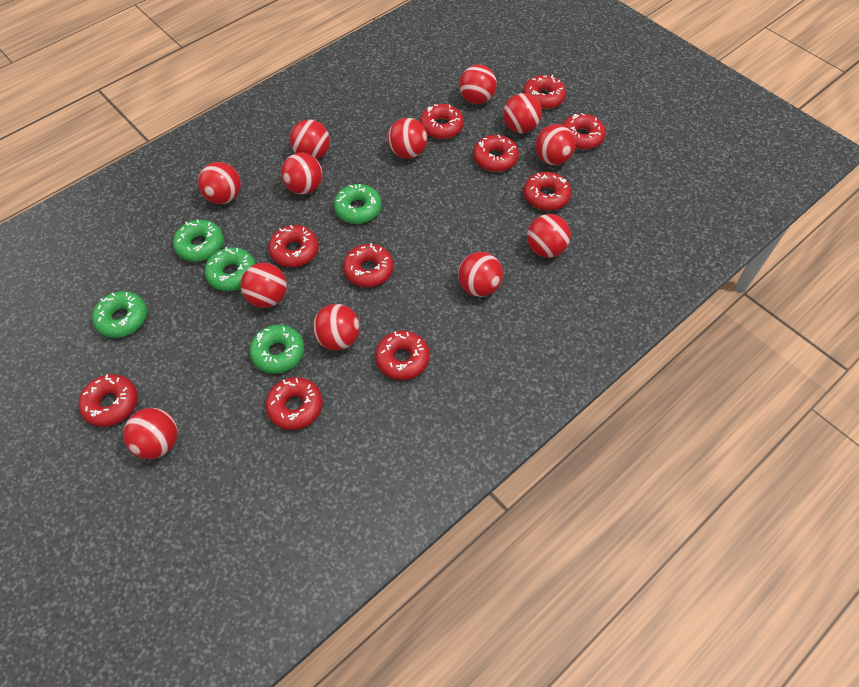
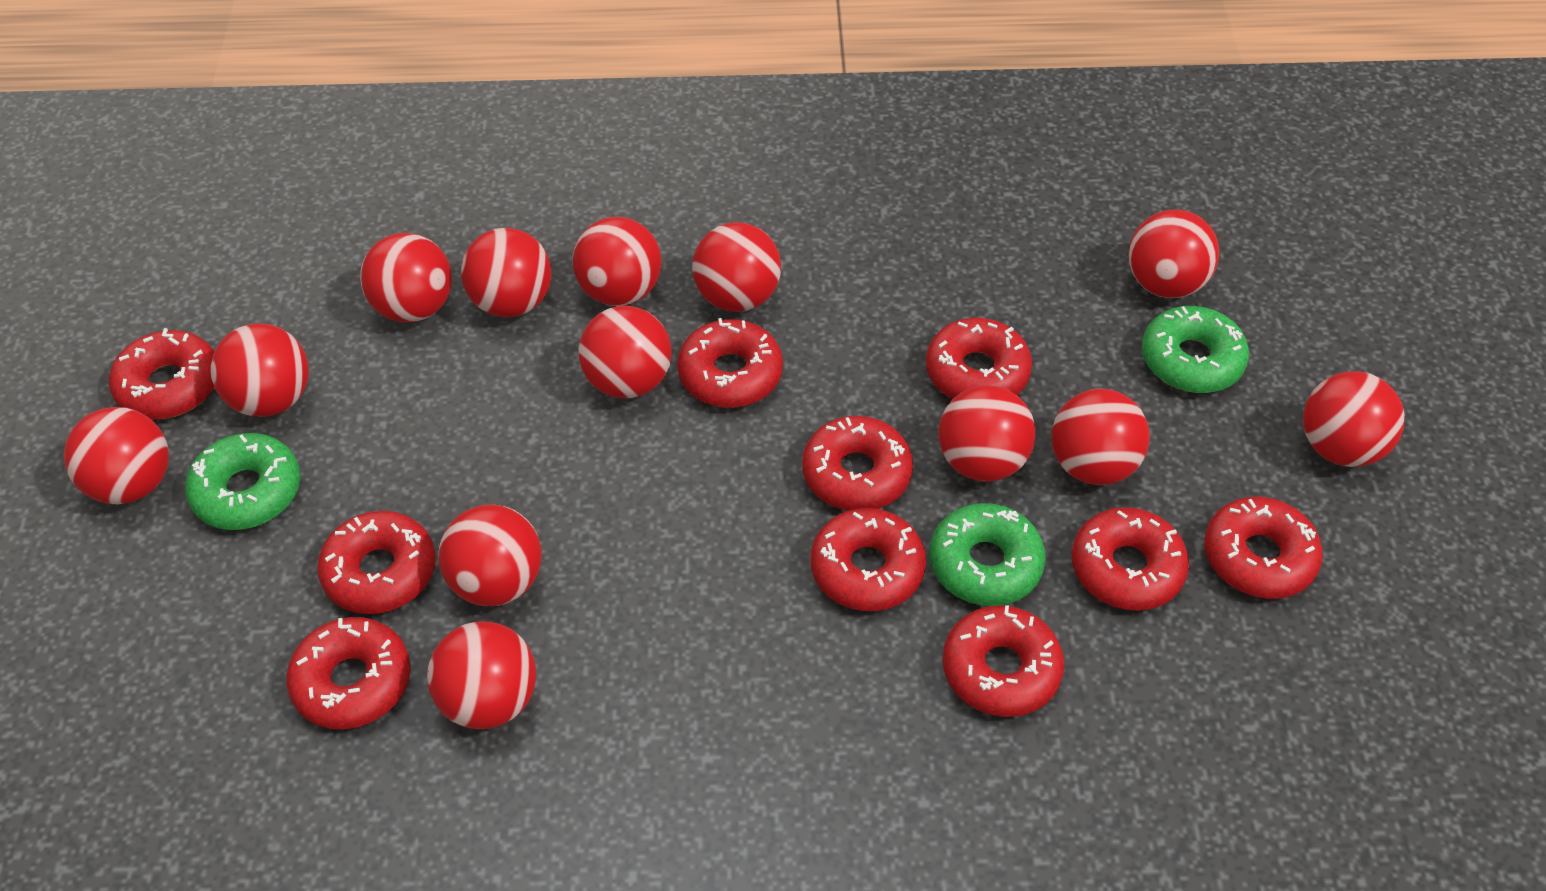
green donut: 5 -> 3
red ball: 12 -> 13

